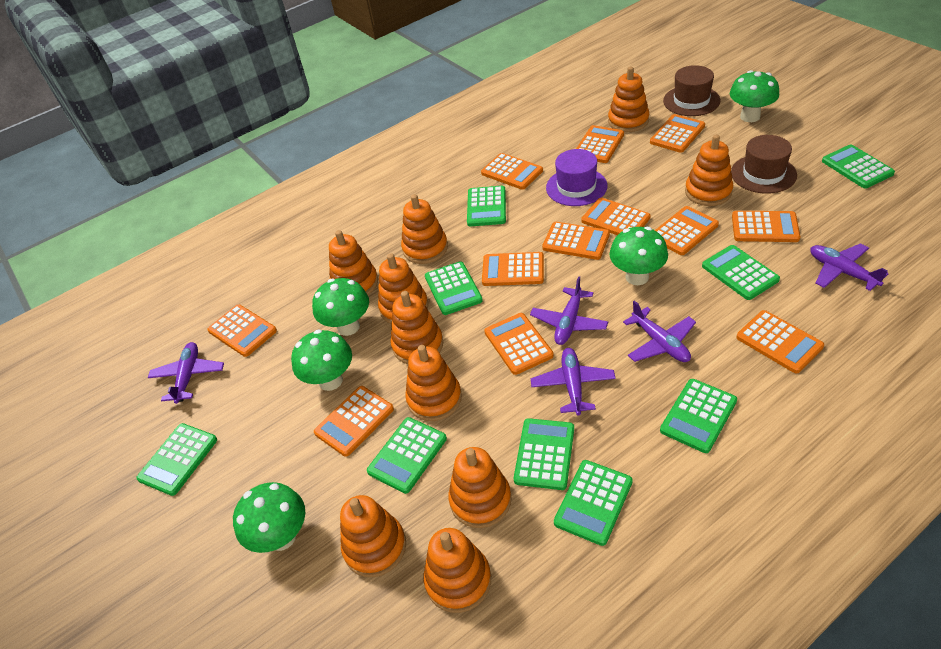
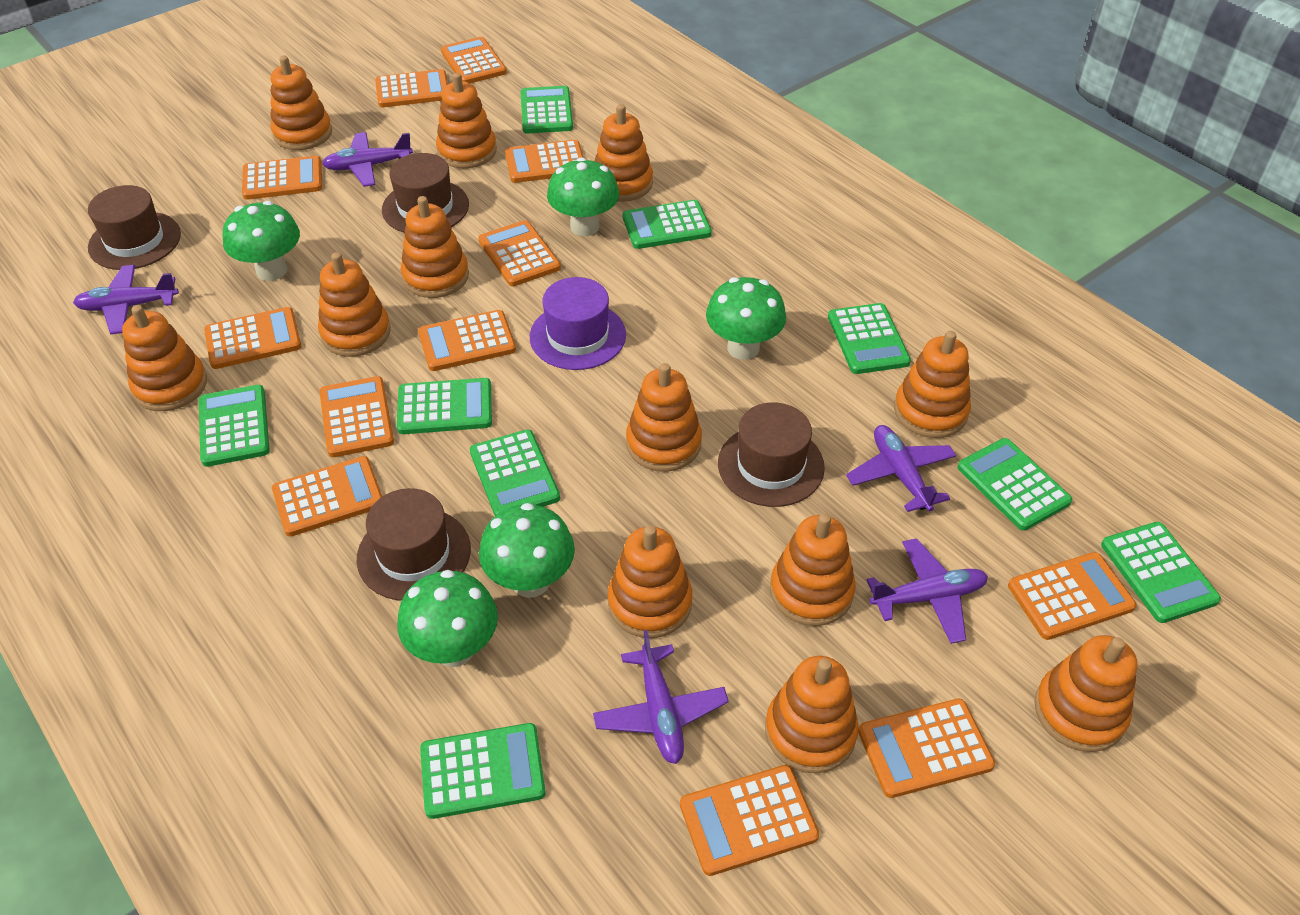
brown hat: 2 -> 4
orange stacking toy: 10 -> 12

